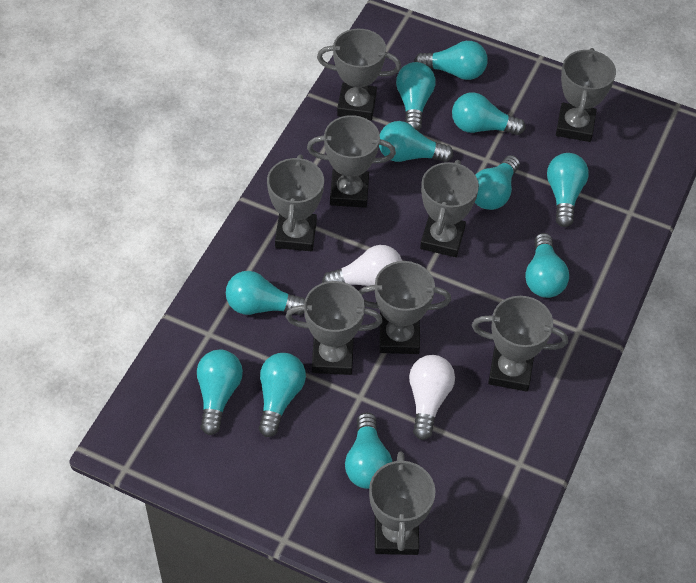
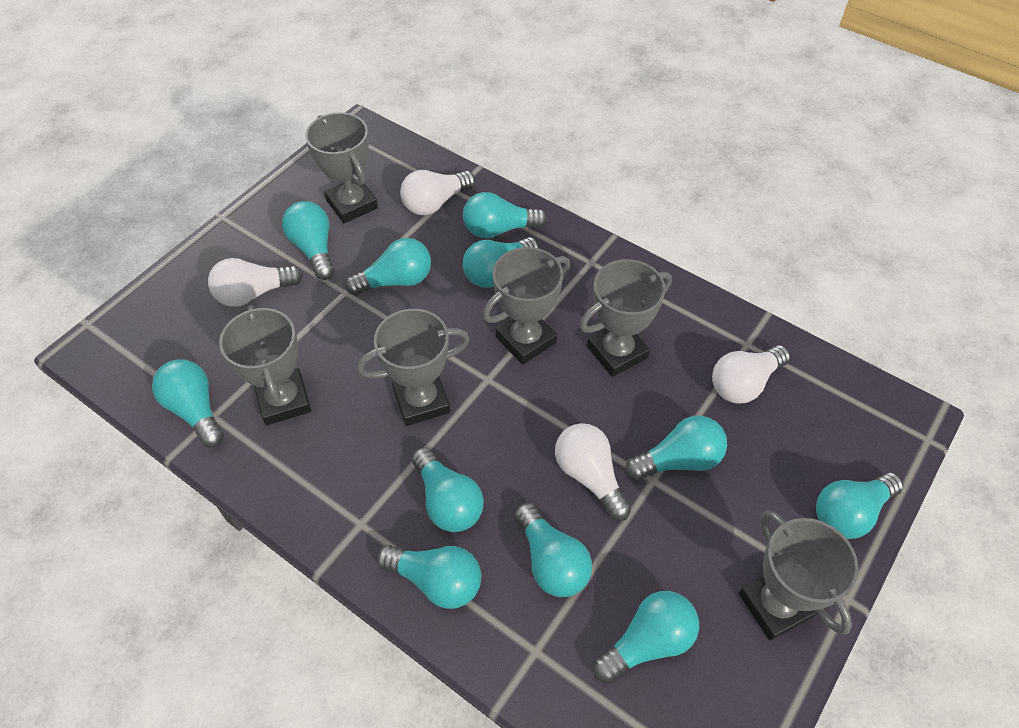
grey trophy: 9 -> 6
white light bulb: 2 -> 4

